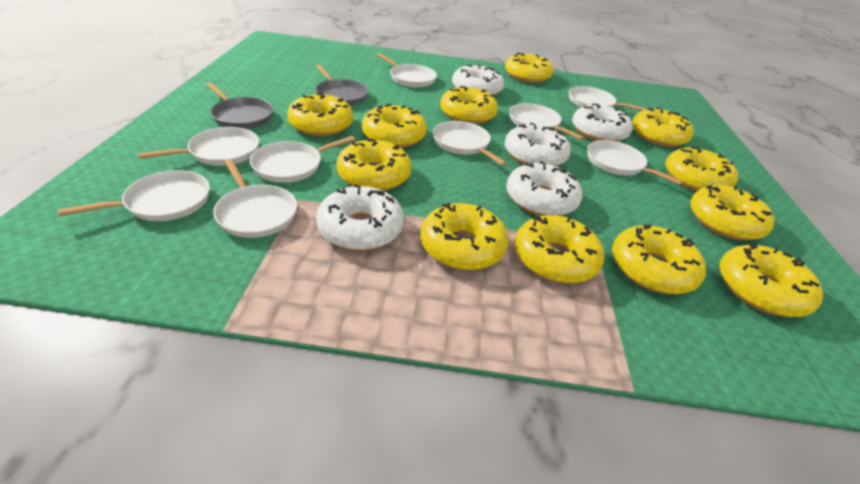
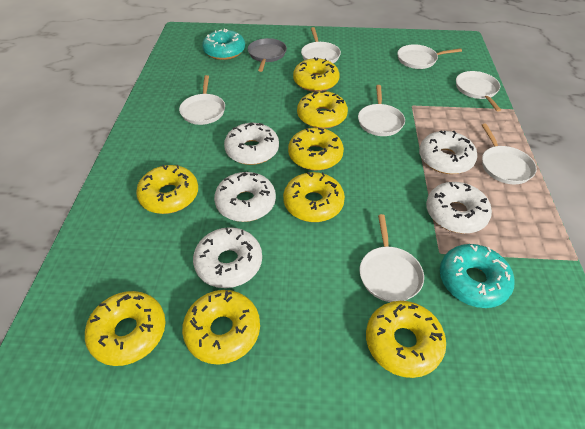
grey pan: 2 -> 1
turquoise donut: 0 -> 2
white pan: 9 -> 7
yellow donut: 12 -> 8

